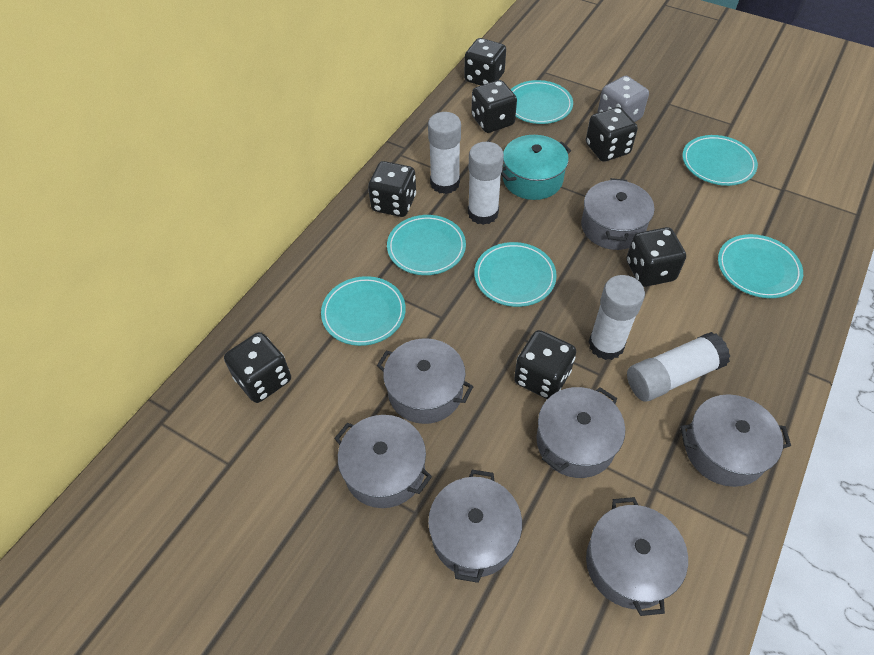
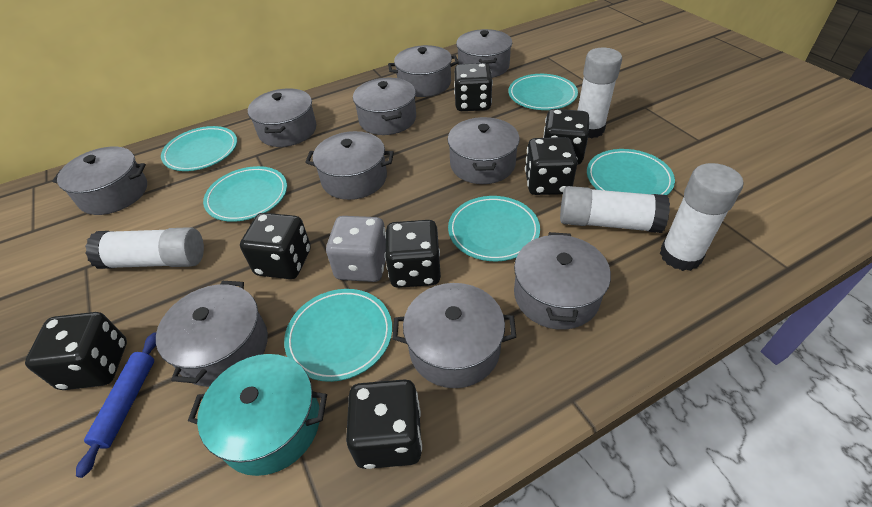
blue rolling pin: 0 -> 1
grey pot: 7 -> 10

